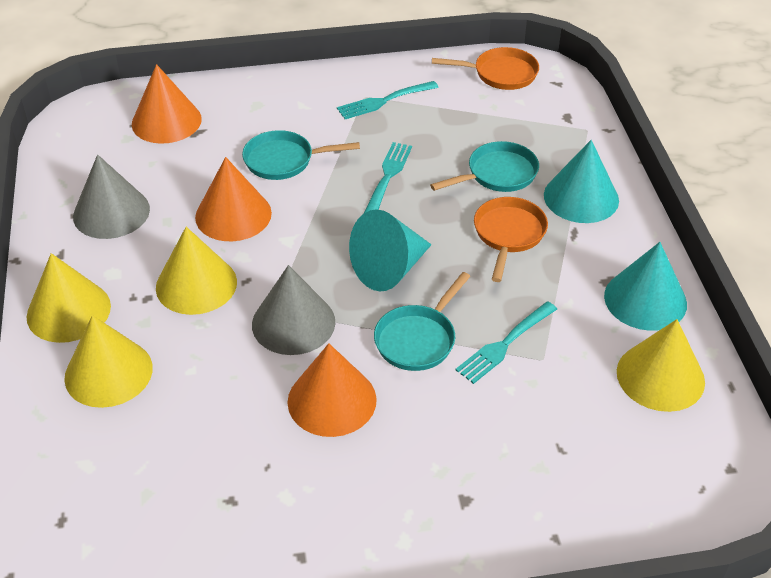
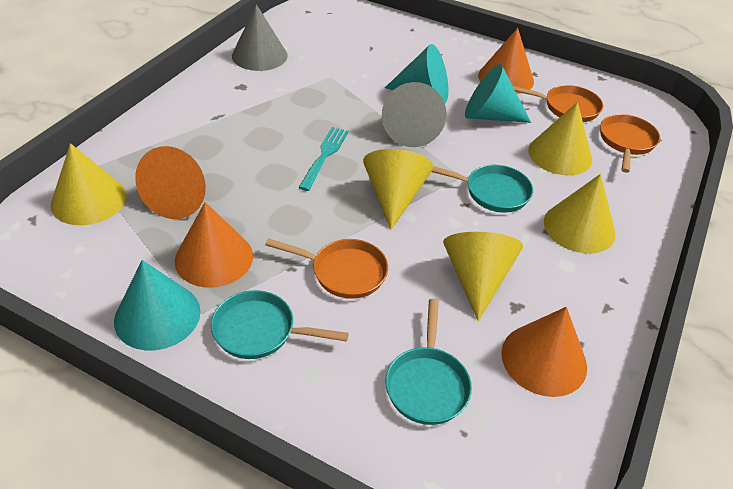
orange cone: 3 -> 4
orange pan: 2 -> 3
turquoise fork: 3 -> 1
yellow cone: 4 -> 5

